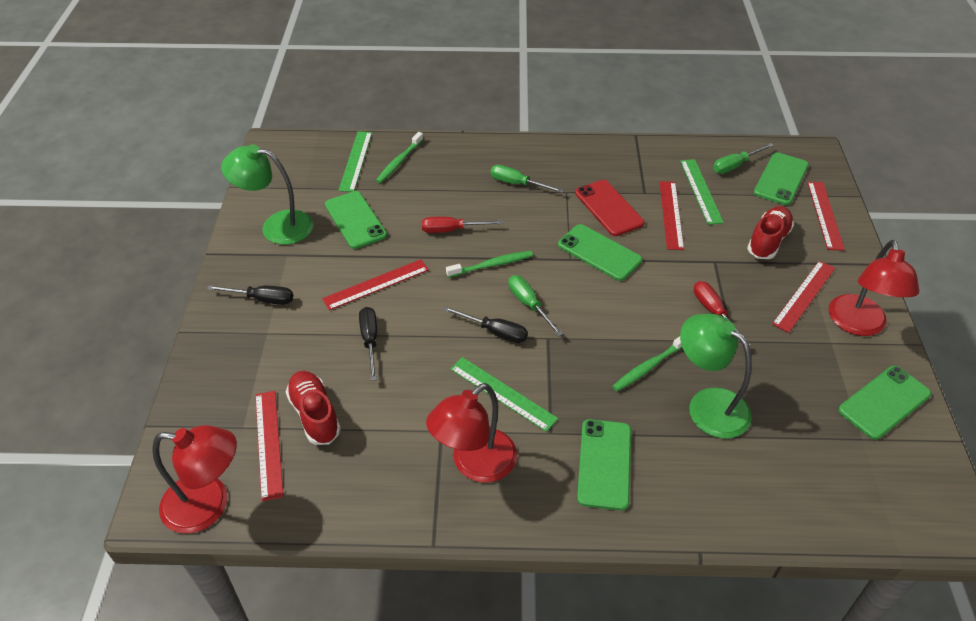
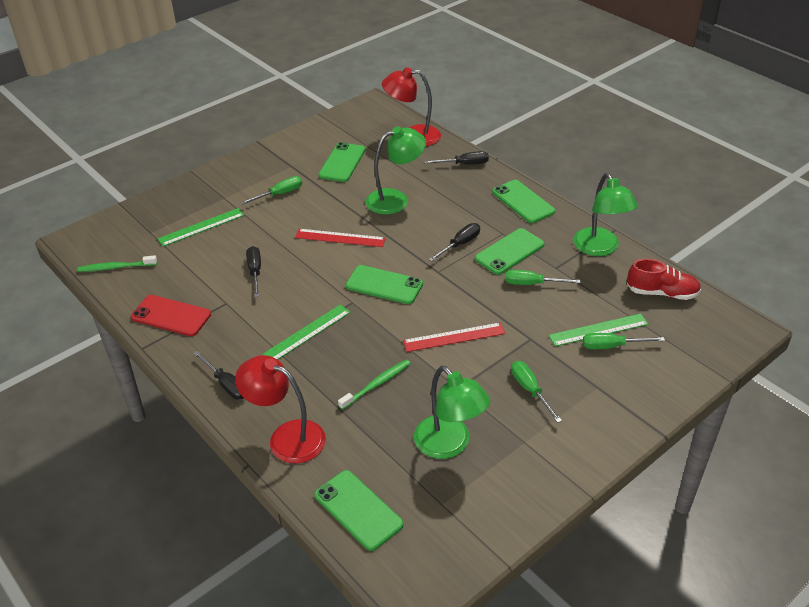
black screwdriver: 3 -> 4
green lamp: 2 -> 3
green screwdriver: 3 -> 4
green toothbrush: 3 -> 2
red lamp: 3 -> 2
red ruler: 5 -> 2
red screwdriver: 2 -> 0
red shoe: 2 -> 1

